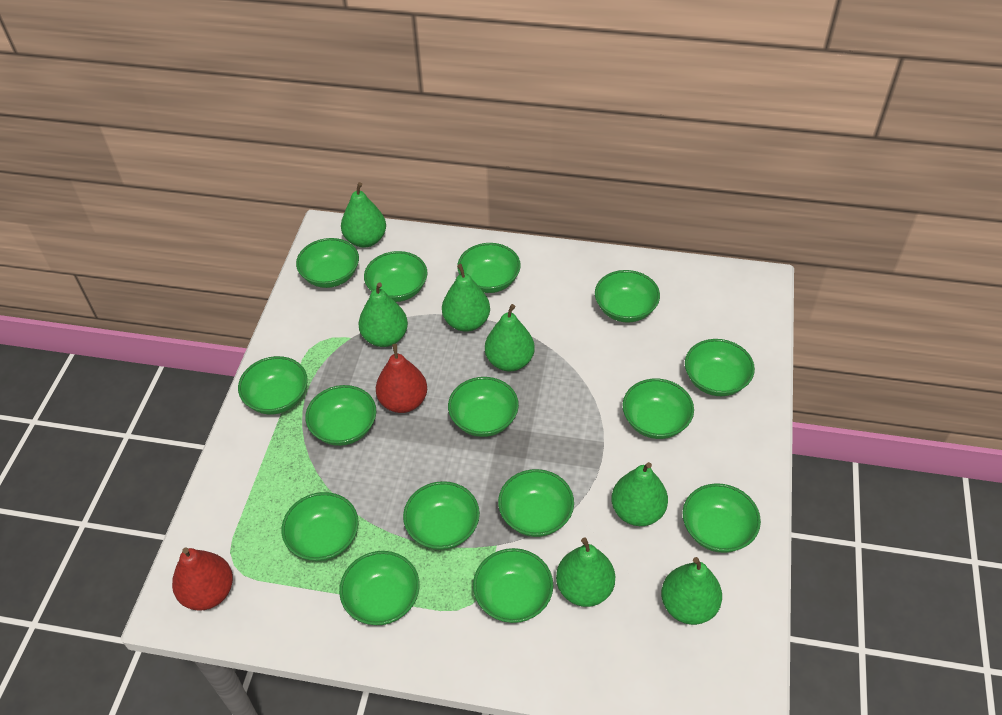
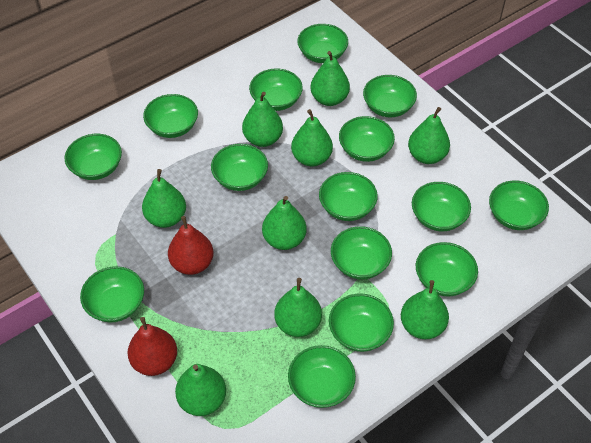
green pear: 7 -> 9

